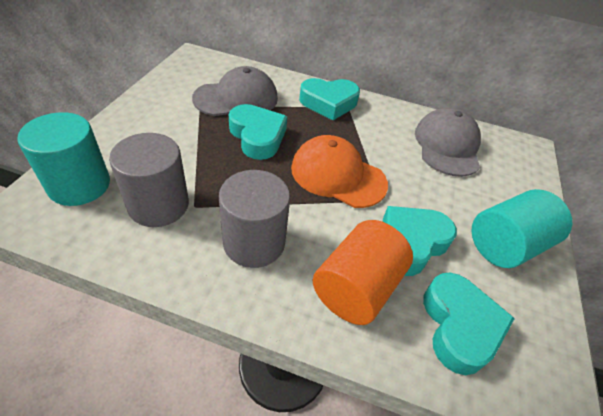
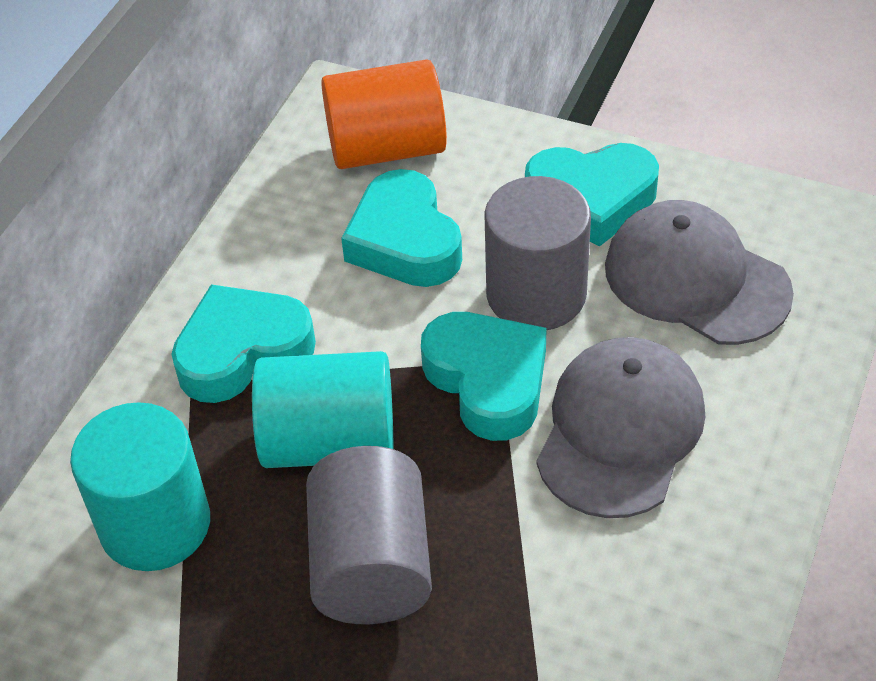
orange cap: 1 -> 0

